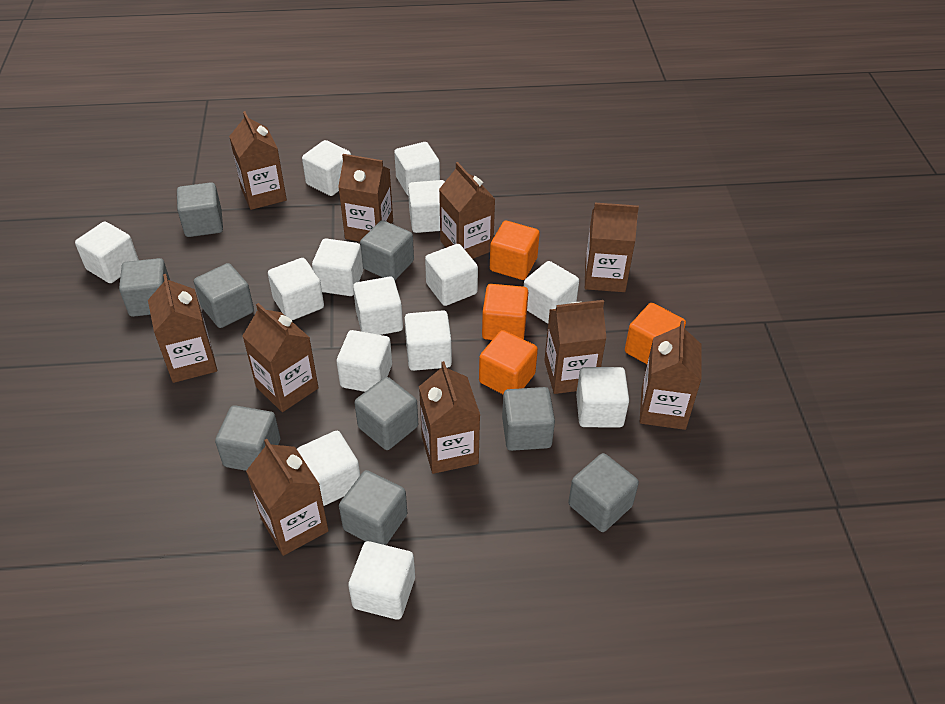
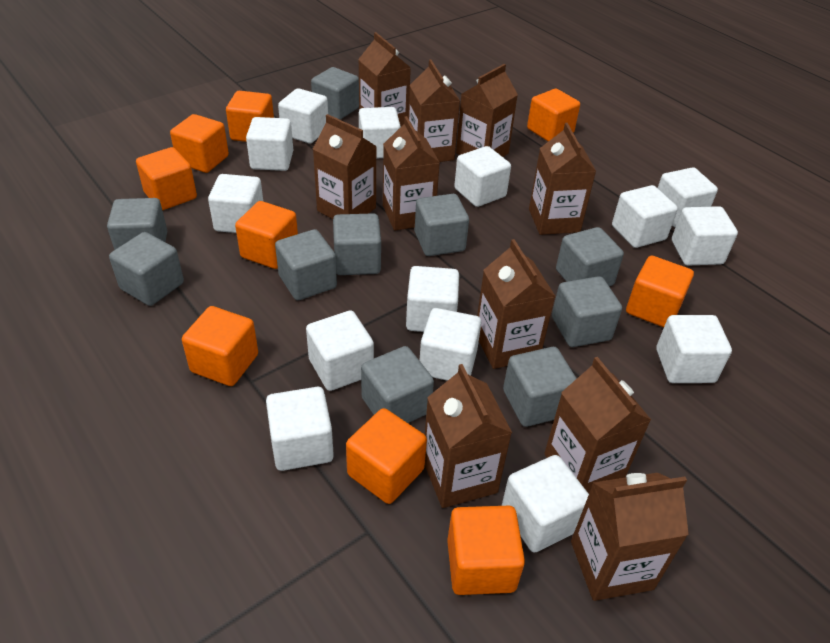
grey cube: 9 -> 10
orange cube: 4 -> 9

